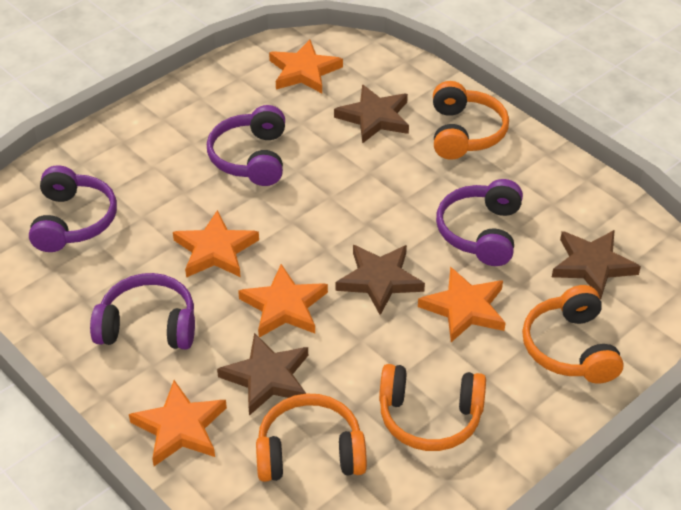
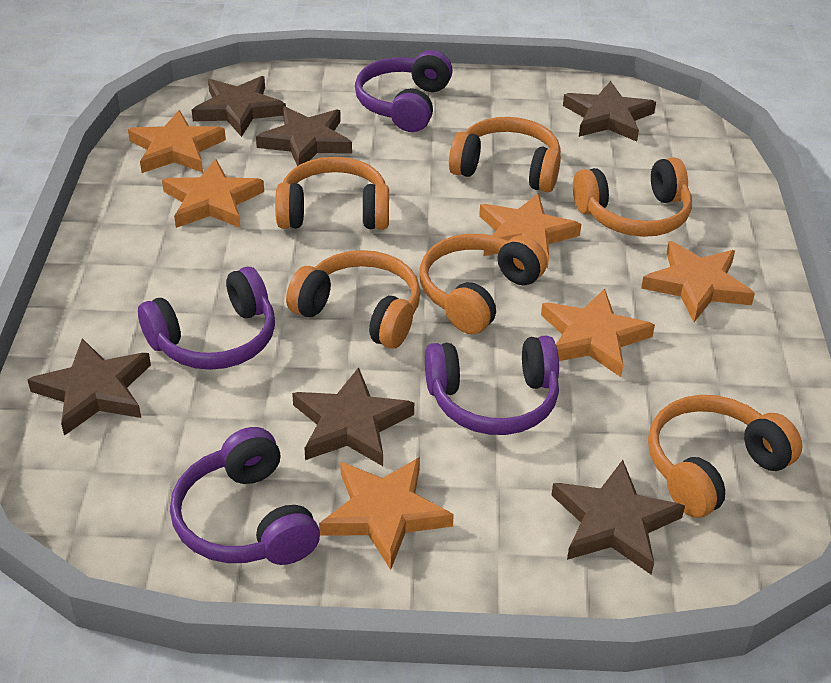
brown star: 4 -> 6
orange headphones: 4 -> 6
orange star: 5 -> 6

